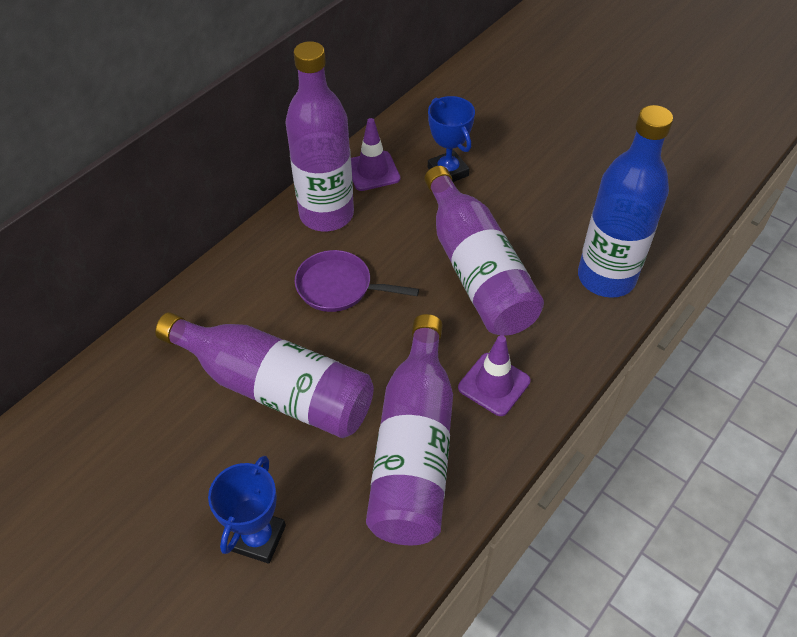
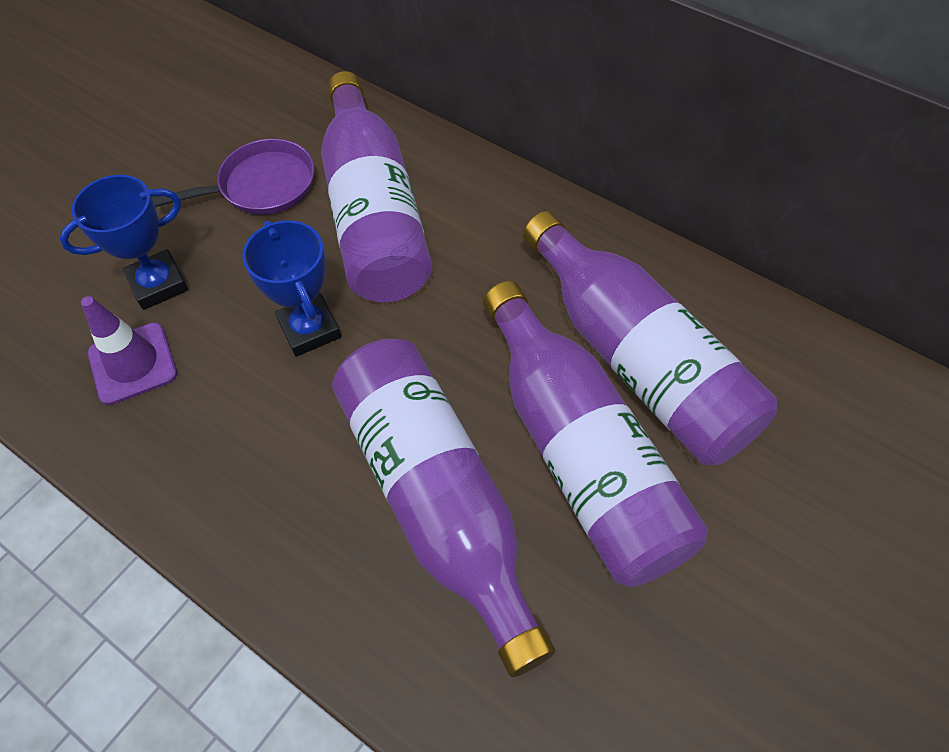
blue bottle: 1 -> 0
purple traffic cone: 2 -> 1

